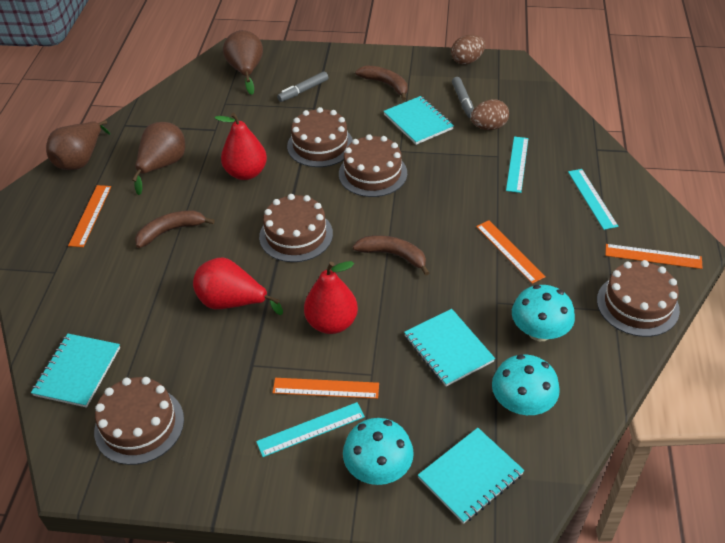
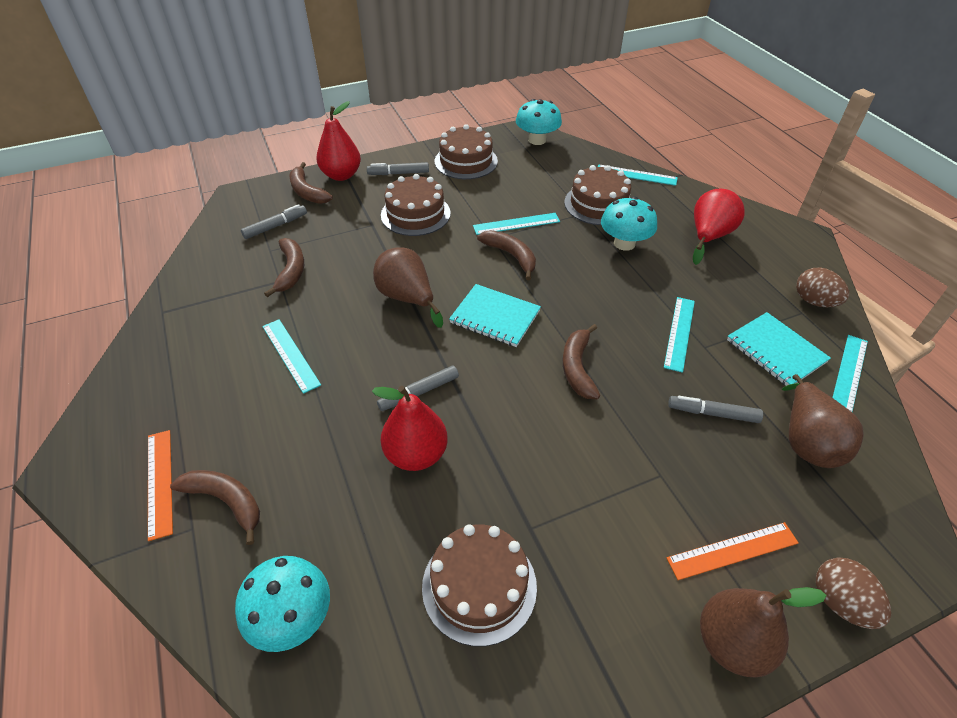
brown banana: 3 -> 5
brown cake: 5 -> 4
grey marker: 2 -> 4
orange ruler: 4 -> 2
turquoise notebook: 4 -> 2
turquoise ruler: 3 -> 5

